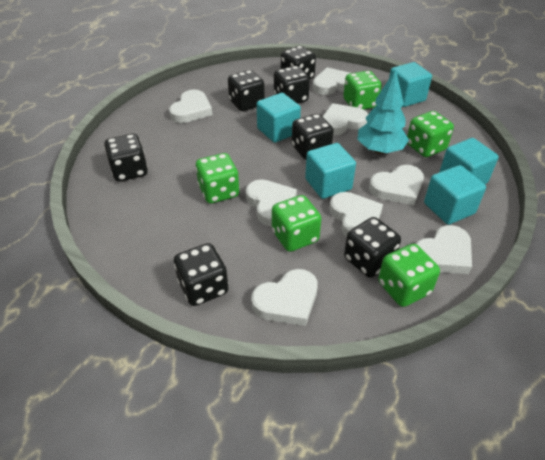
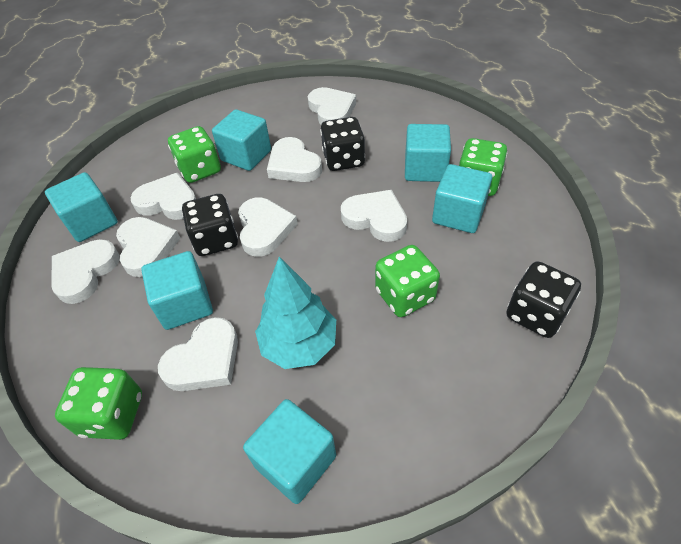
black dice: 7 -> 3
green dice: 5 -> 4
turquoise cube: 5 -> 6

